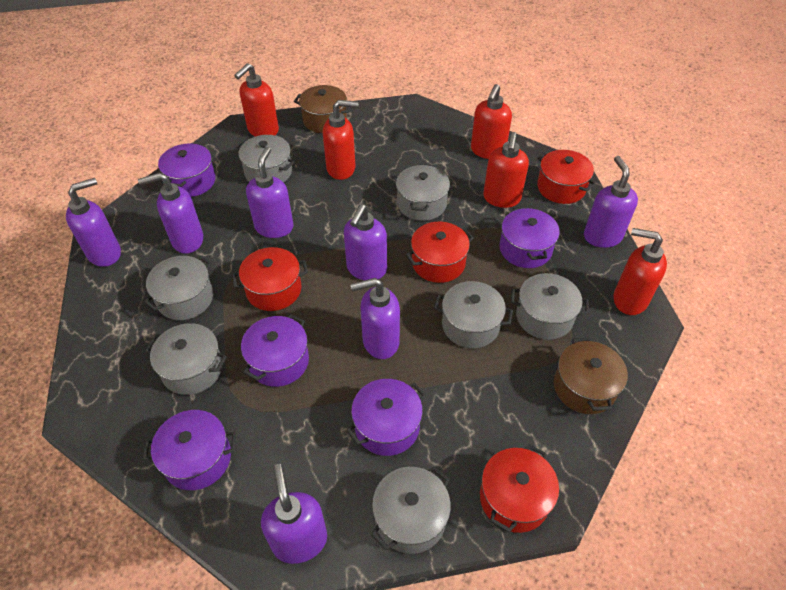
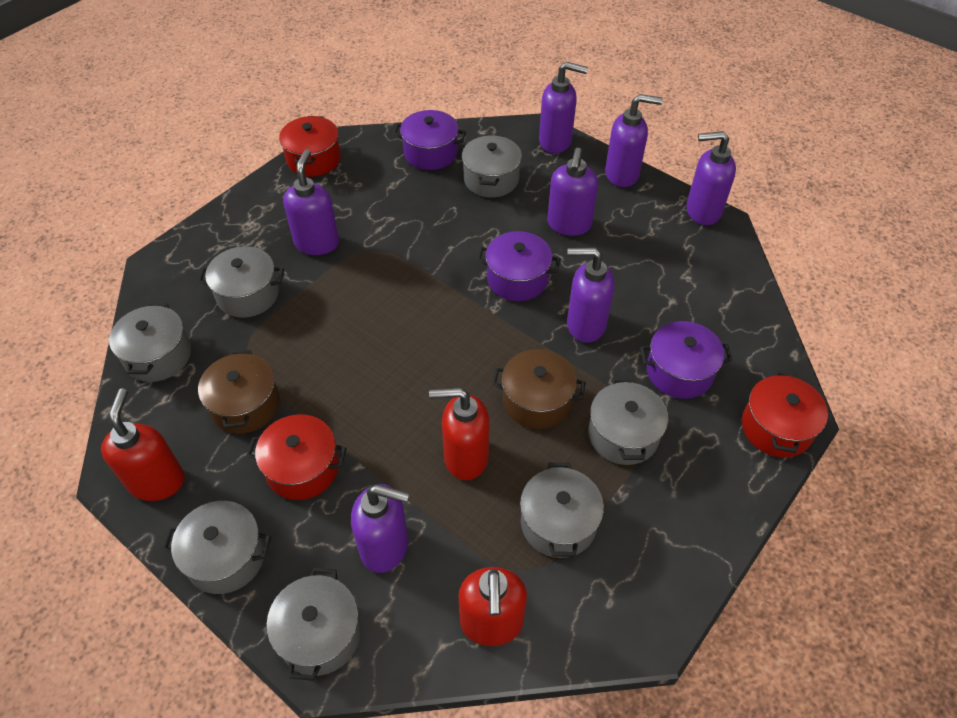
purple pot: 5 -> 3
red pot: 4 -> 3
red soap dispenser: 5 -> 3

